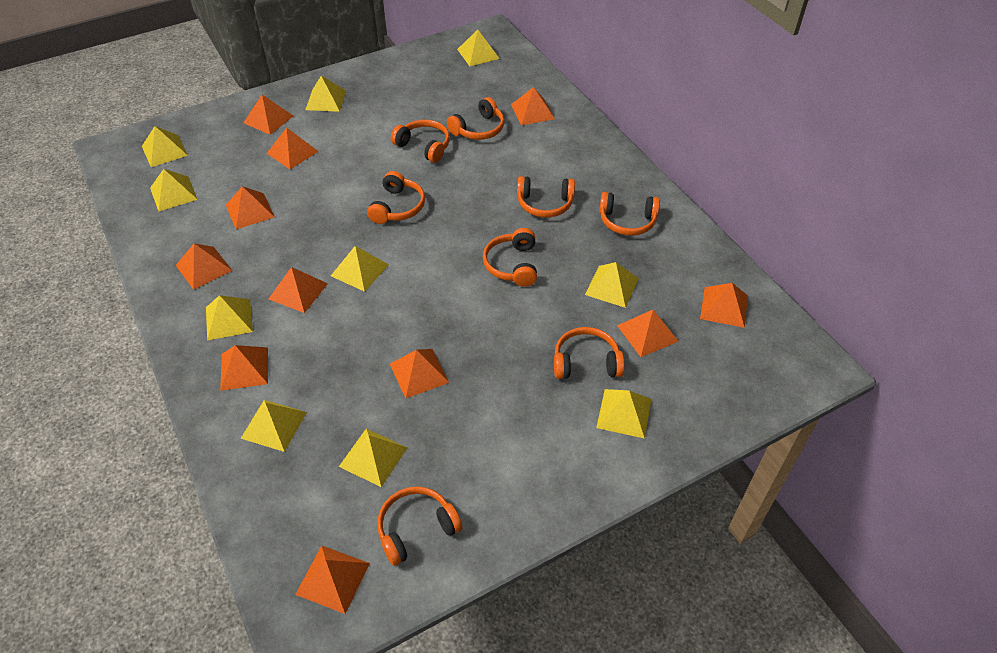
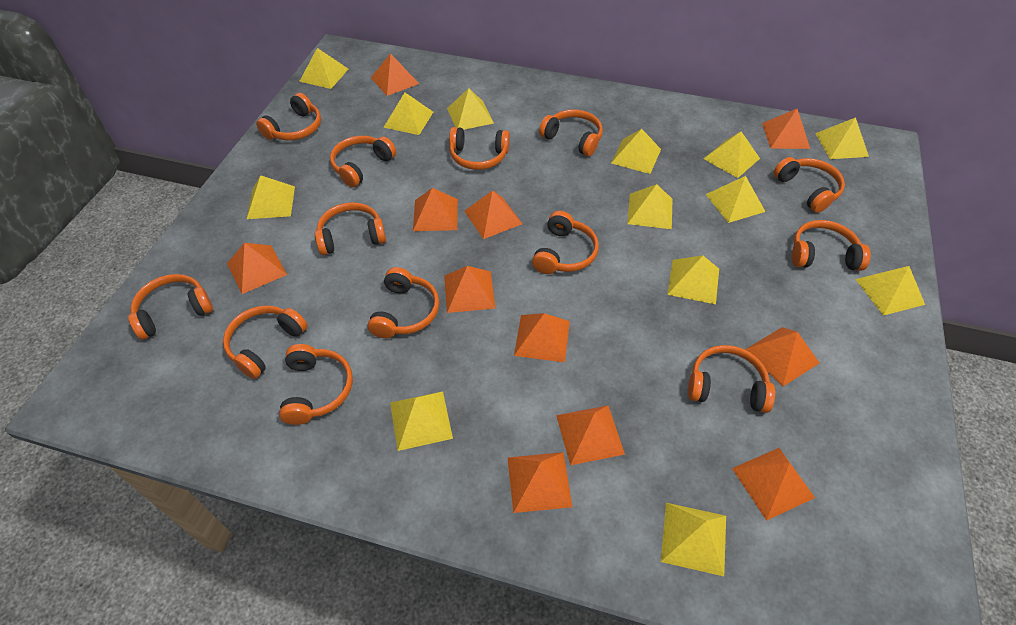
orange headphones: 8 -> 13
yellow pyramid: 10 -> 13

